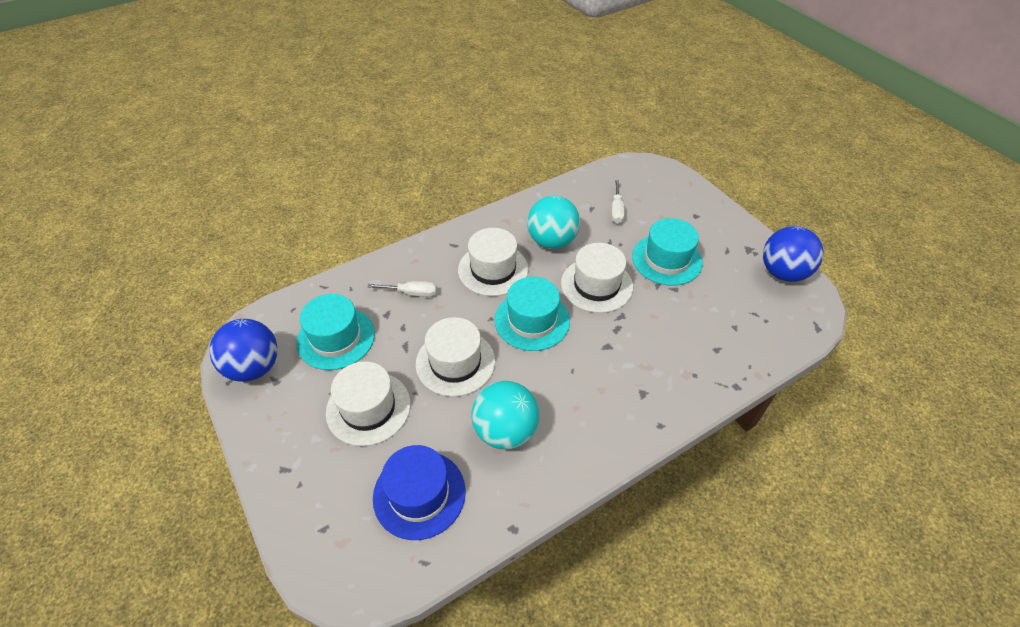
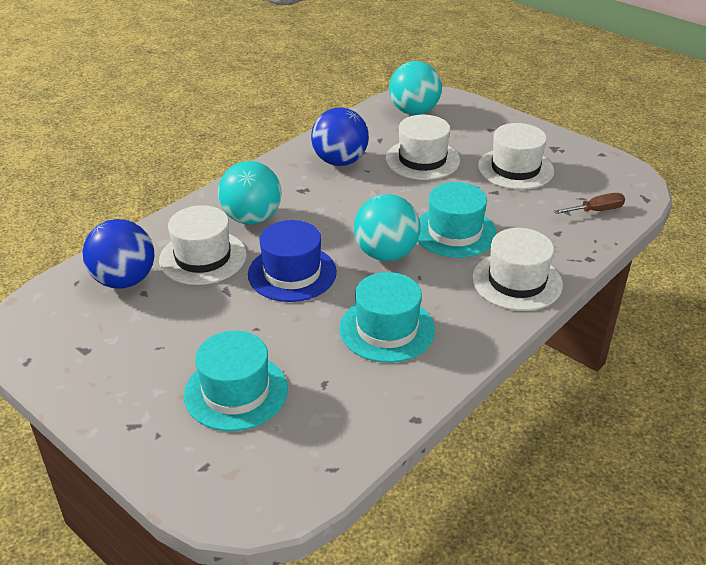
brown screwdriver: 0 -> 1
turquoise ball: 2 -> 3
white screwdriver: 2 -> 0

